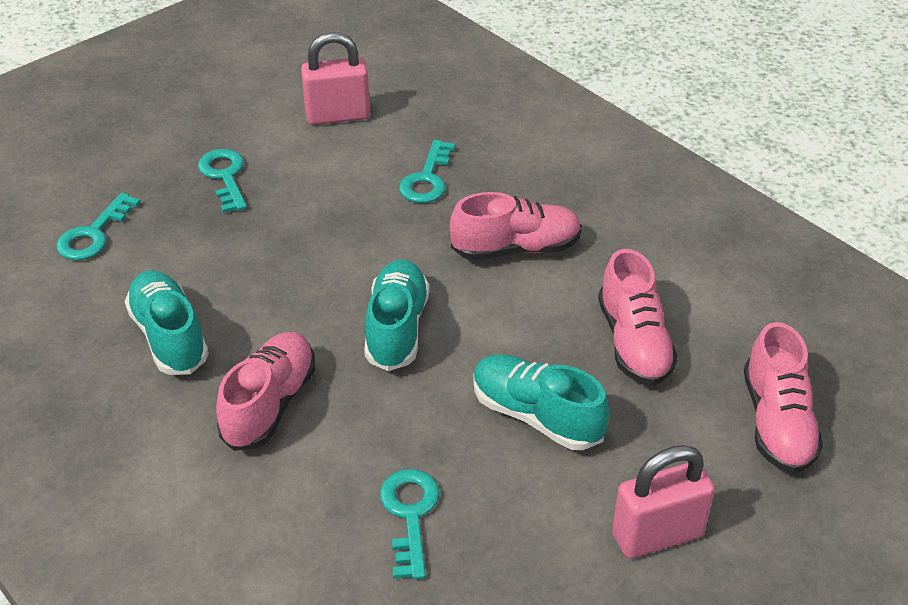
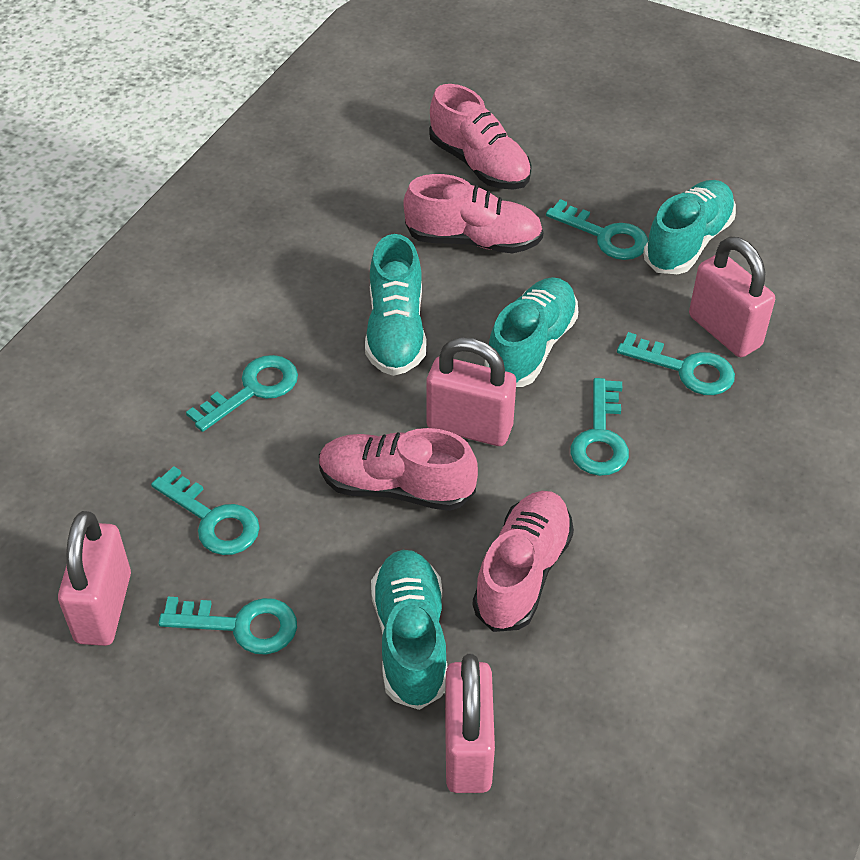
pink padlock: 2 -> 4
turquoise key: 4 -> 6
turquoise shoe: 3 -> 4

